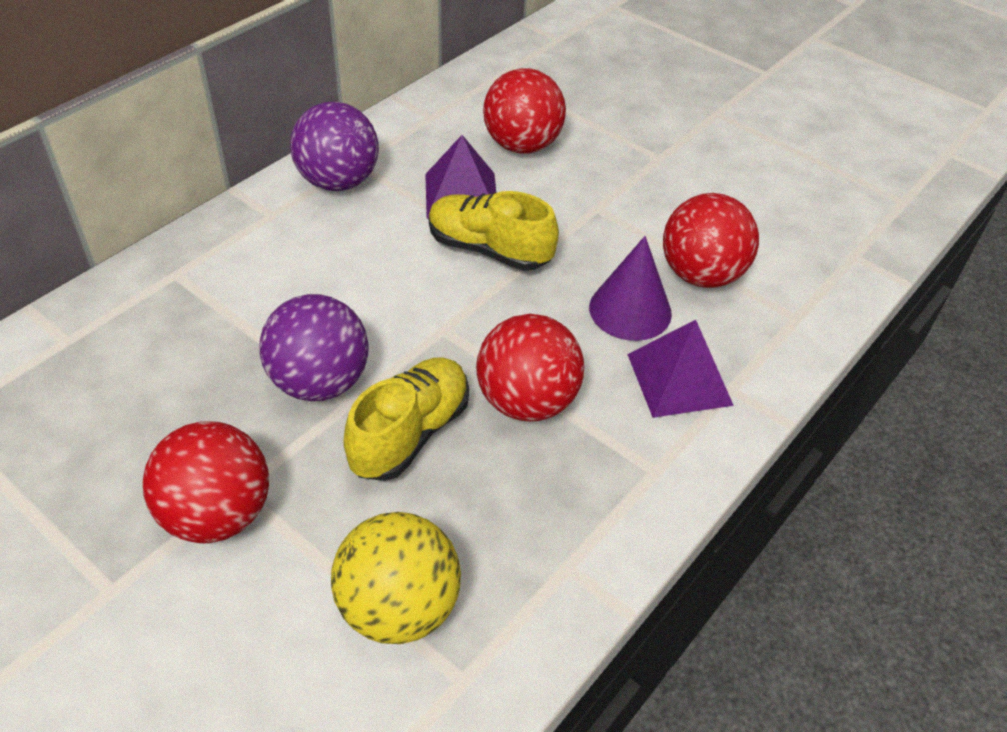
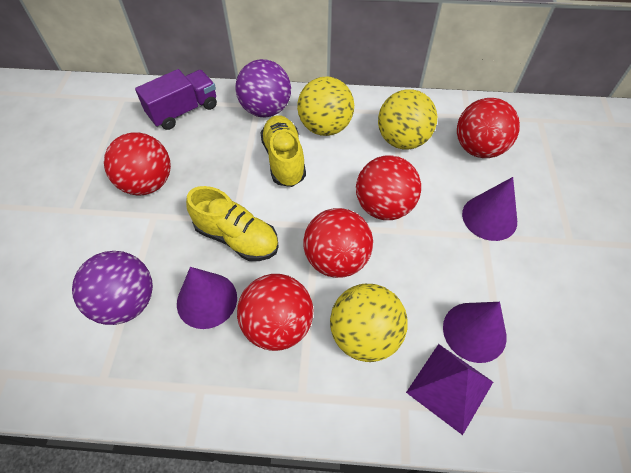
purple cone: 1 -> 3
purple pyramid: 2 -> 1
purple truck: 0 -> 1
red ball: 4 -> 5
yellow ball: 1 -> 3

